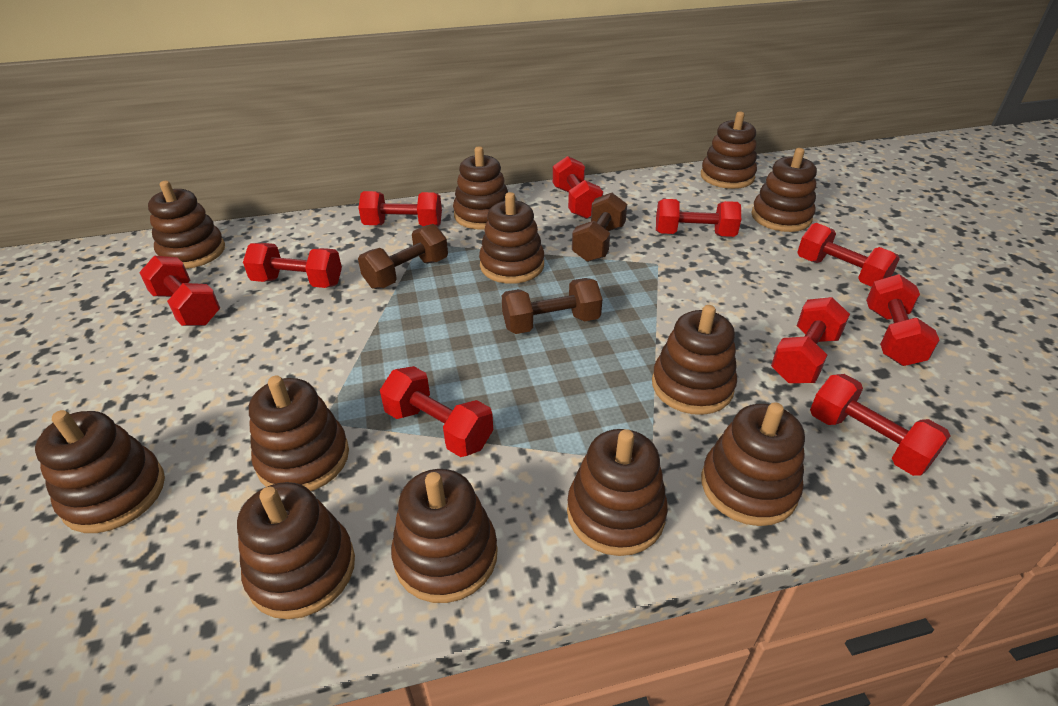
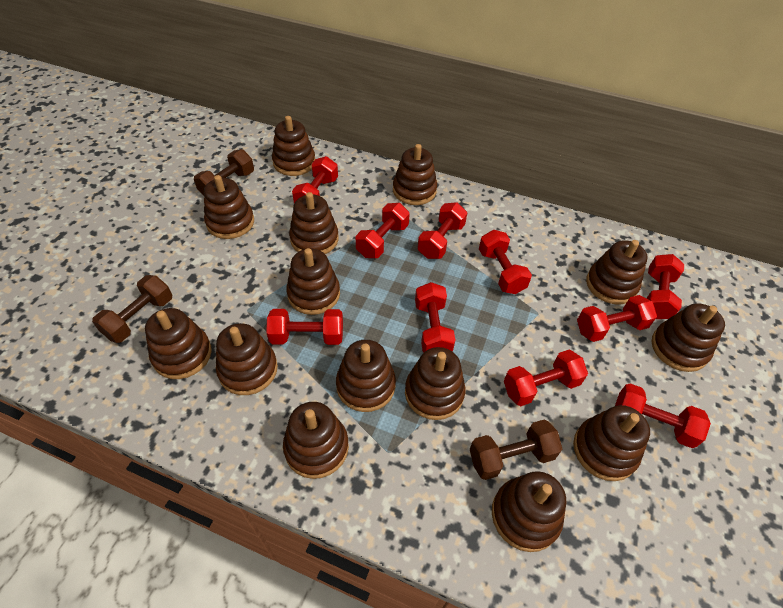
brown stacking toy: 12 -> 14

